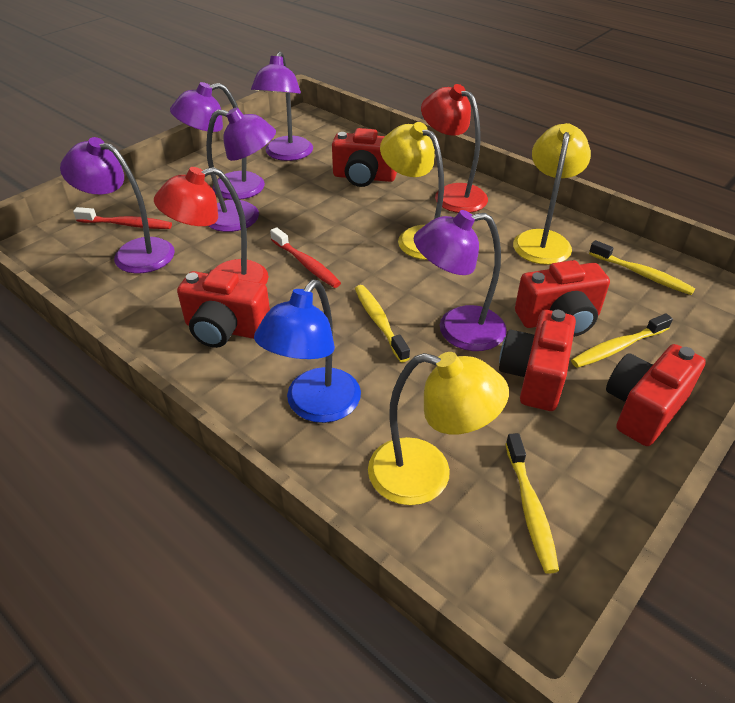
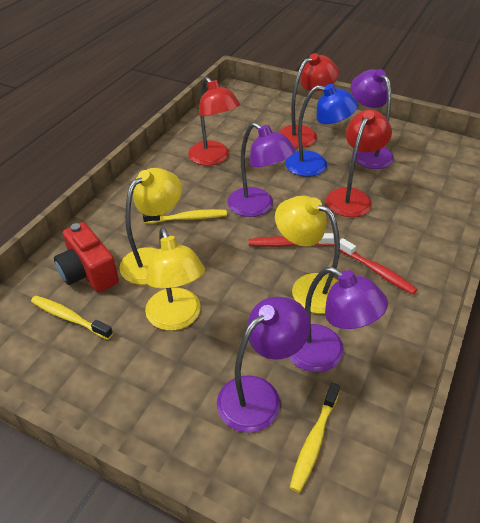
purple lamp: 5 -> 4
red camera: 5 -> 1
red lamp: 2 -> 3
yellow toothbrush: 4 -> 3

